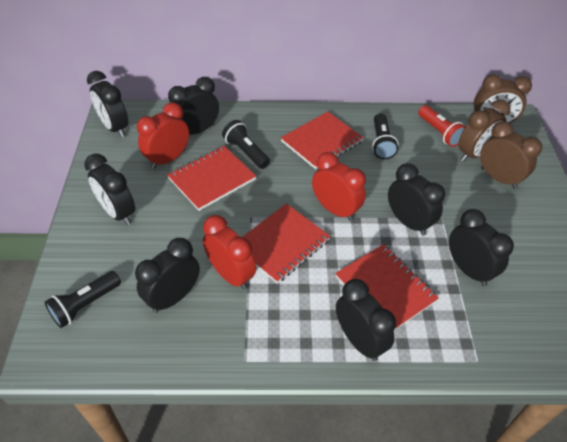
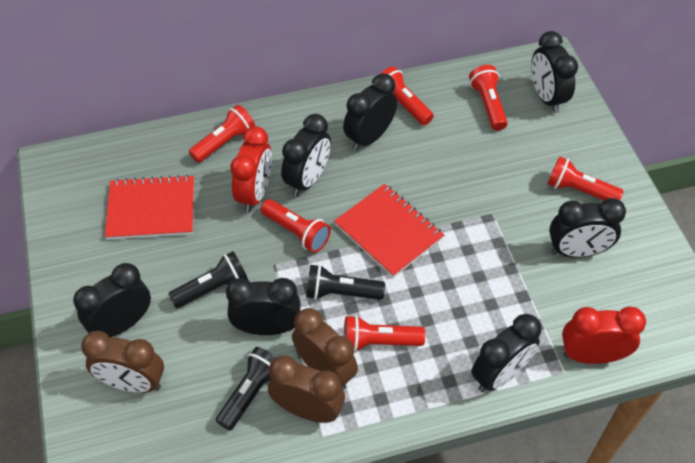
red clock: 3 -> 2
red flashlight: 1 -> 6
red notebook: 4 -> 2

